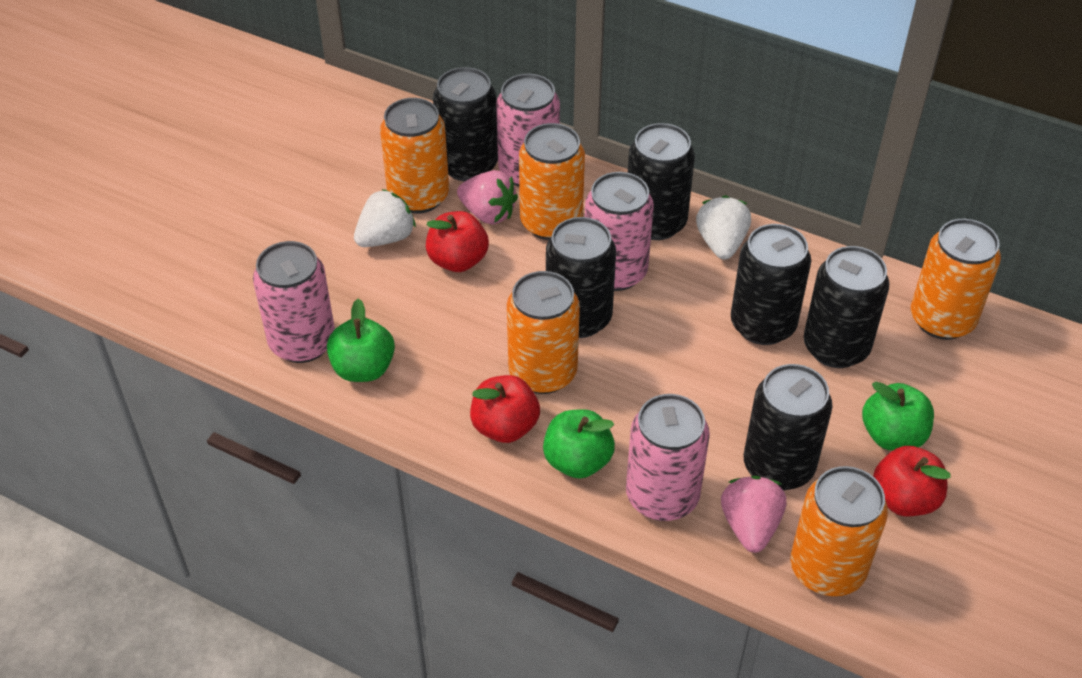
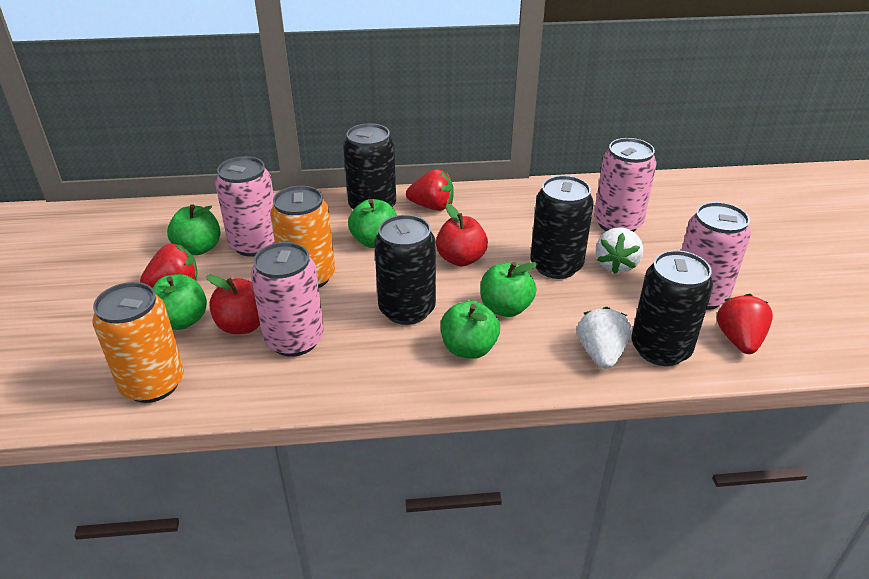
black can: 6 -> 4
green apple: 3 -> 5
orange can: 5 -> 2
pink strawberry: 2 -> 0
red apple: 3 -> 2
red strawberry: 0 -> 3

